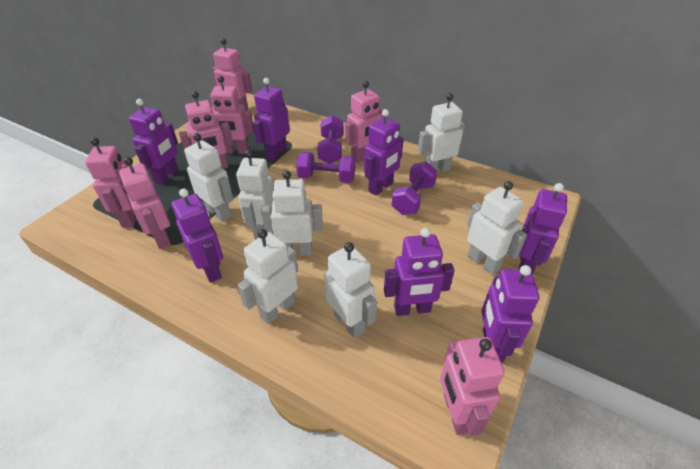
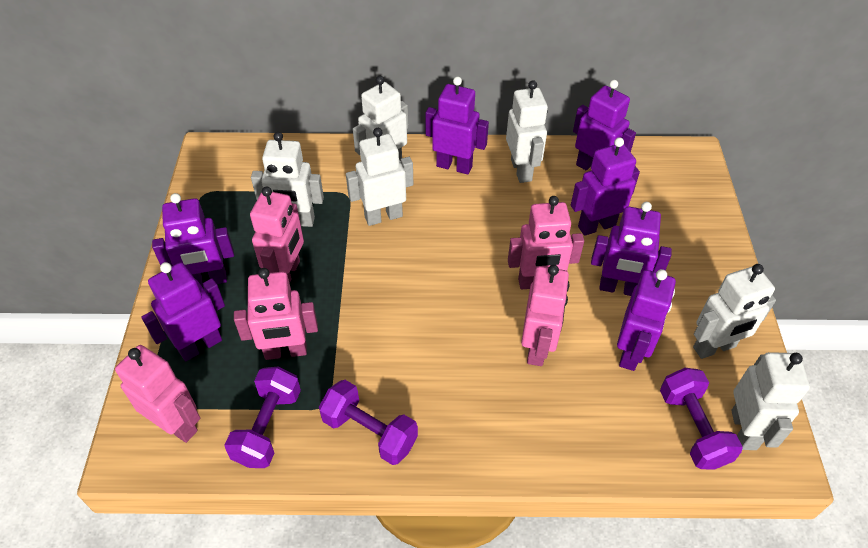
pink robot: 7 -> 5
white robot: 7 -> 6

